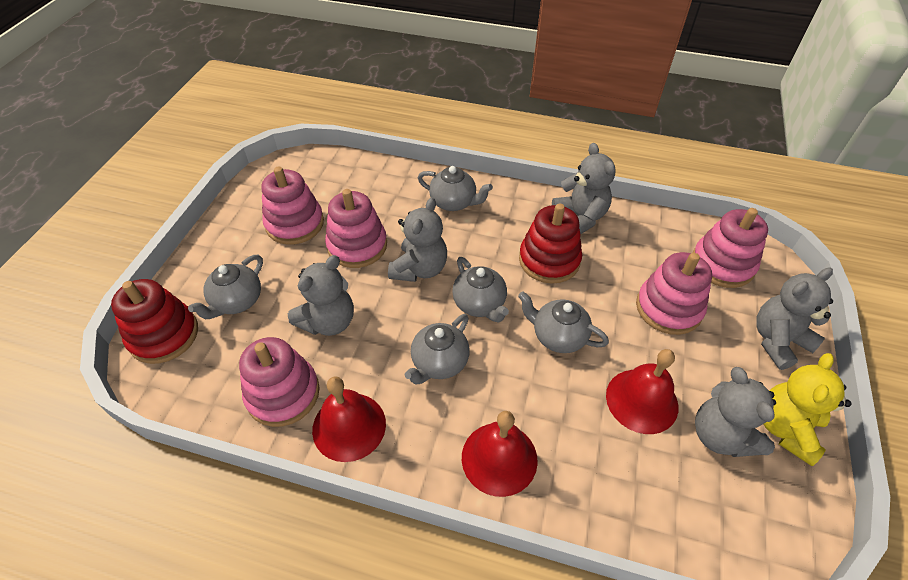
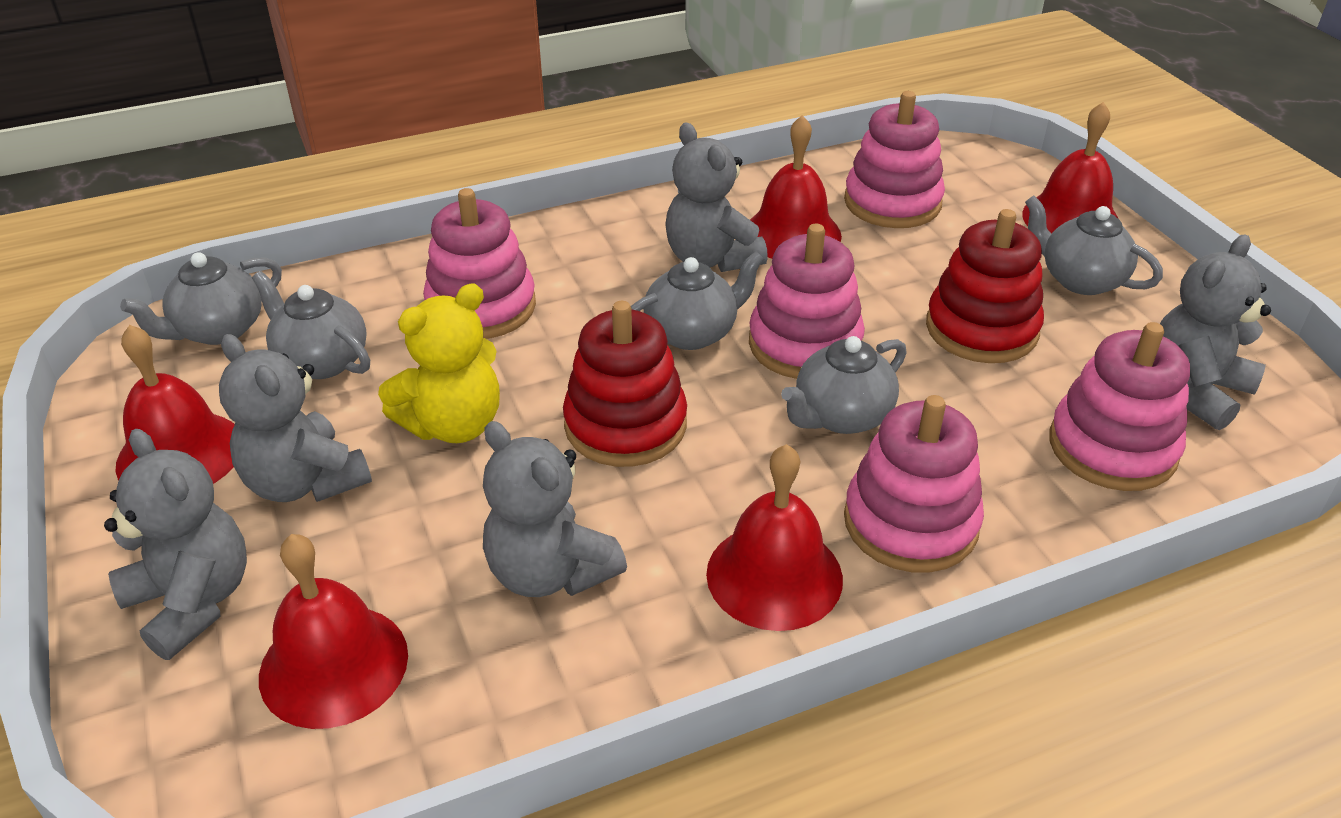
red bell: 3 -> 5

